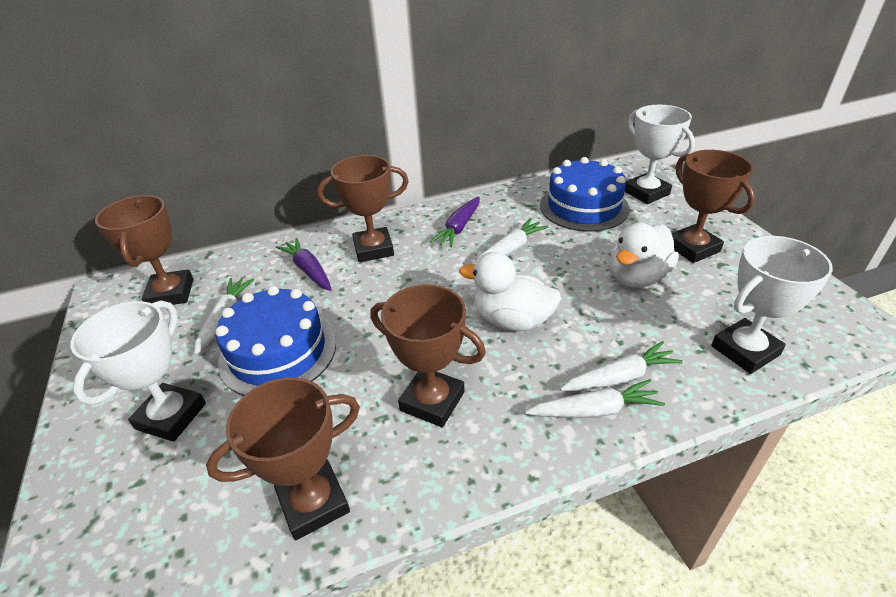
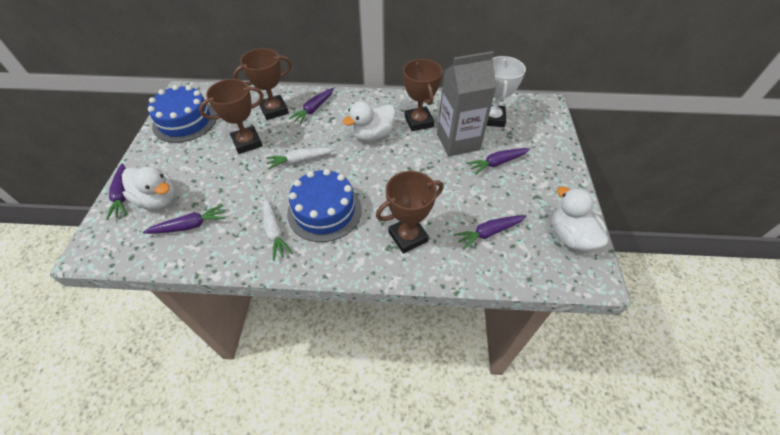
brown trophy: 5 -> 4
grey carton: 0 -> 1
purple carrot: 2 -> 5
white carrot: 4 -> 2
white duck: 2 -> 3
white trophy: 3 -> 1

